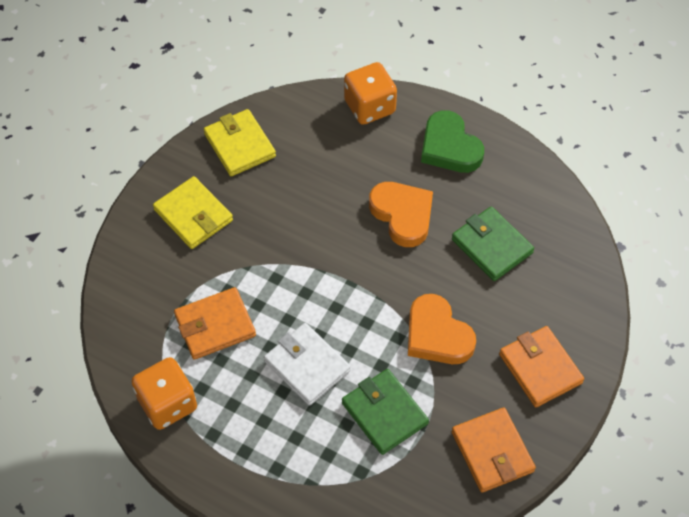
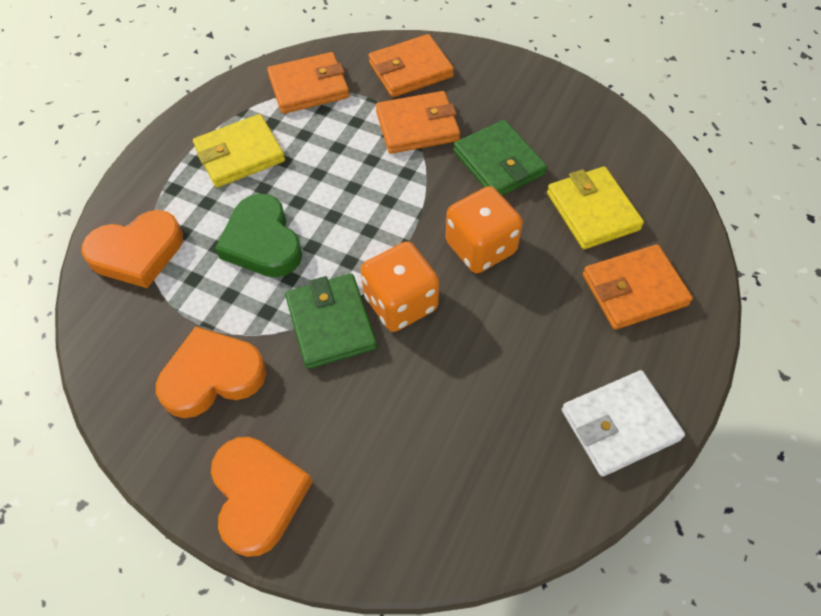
orange heart: 2 -> 3
orange wallet: 3 -> 4

